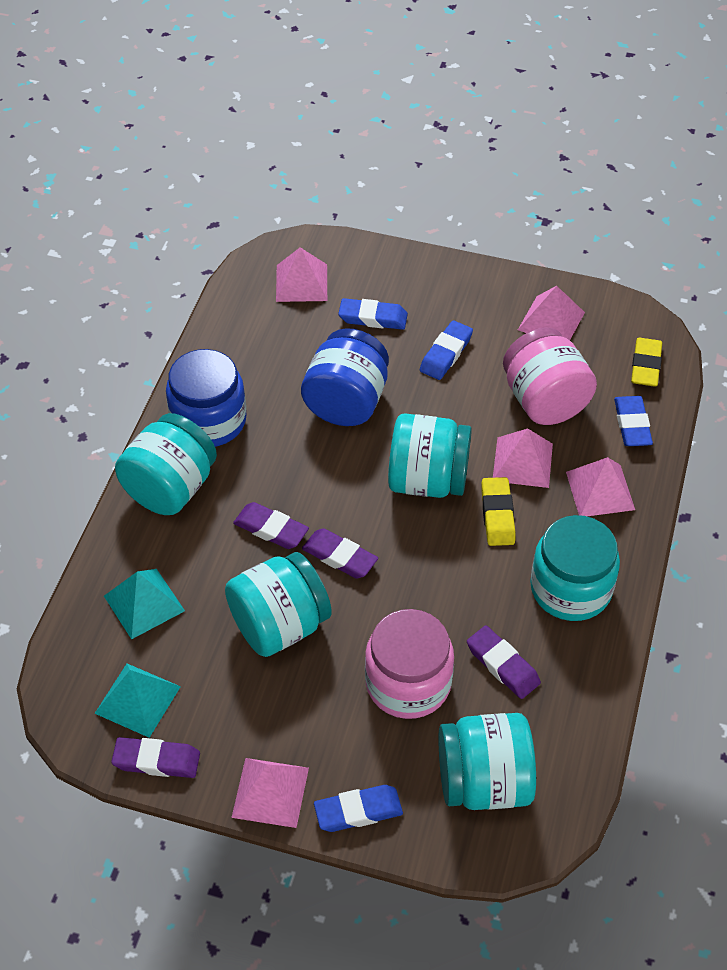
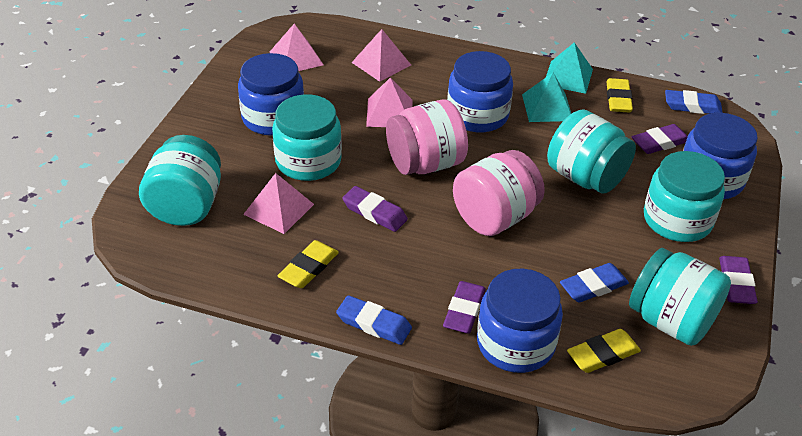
blue eraser: 4 -> 3
blue jar: 2 -> 4
pink pyramid: 5 -> 4
yellow eraser: 2 -> 3

